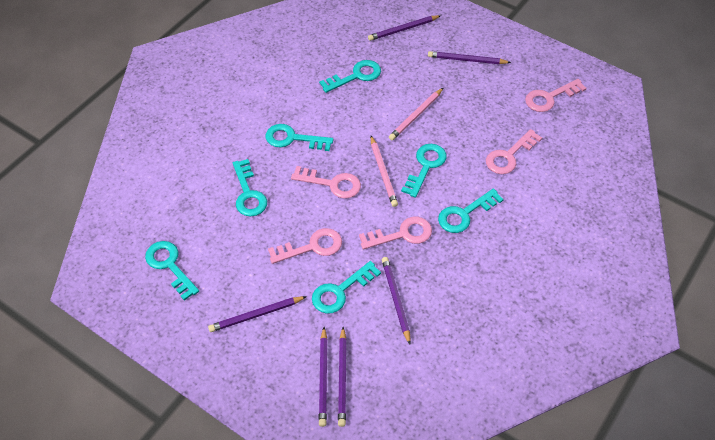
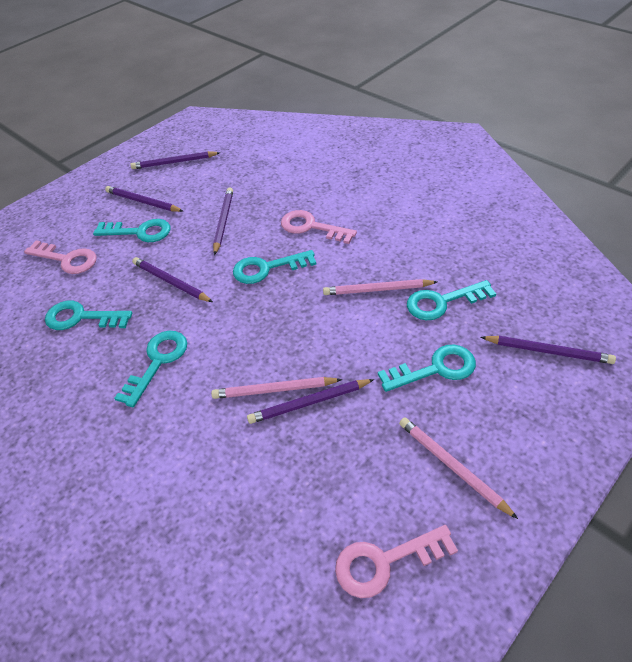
pink key: 5 -> 3
pink pencil: 2 -> 3
turquoise key: 7 -> 6

